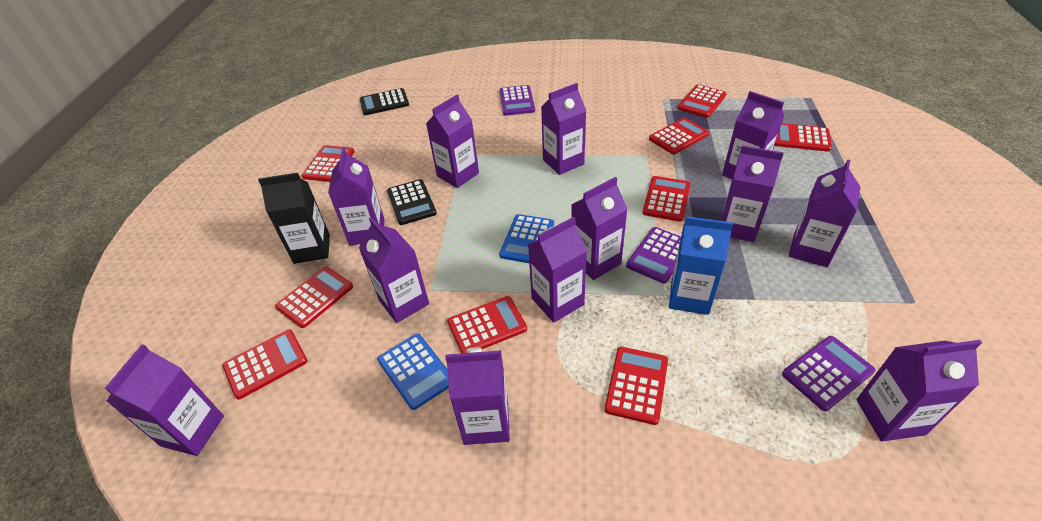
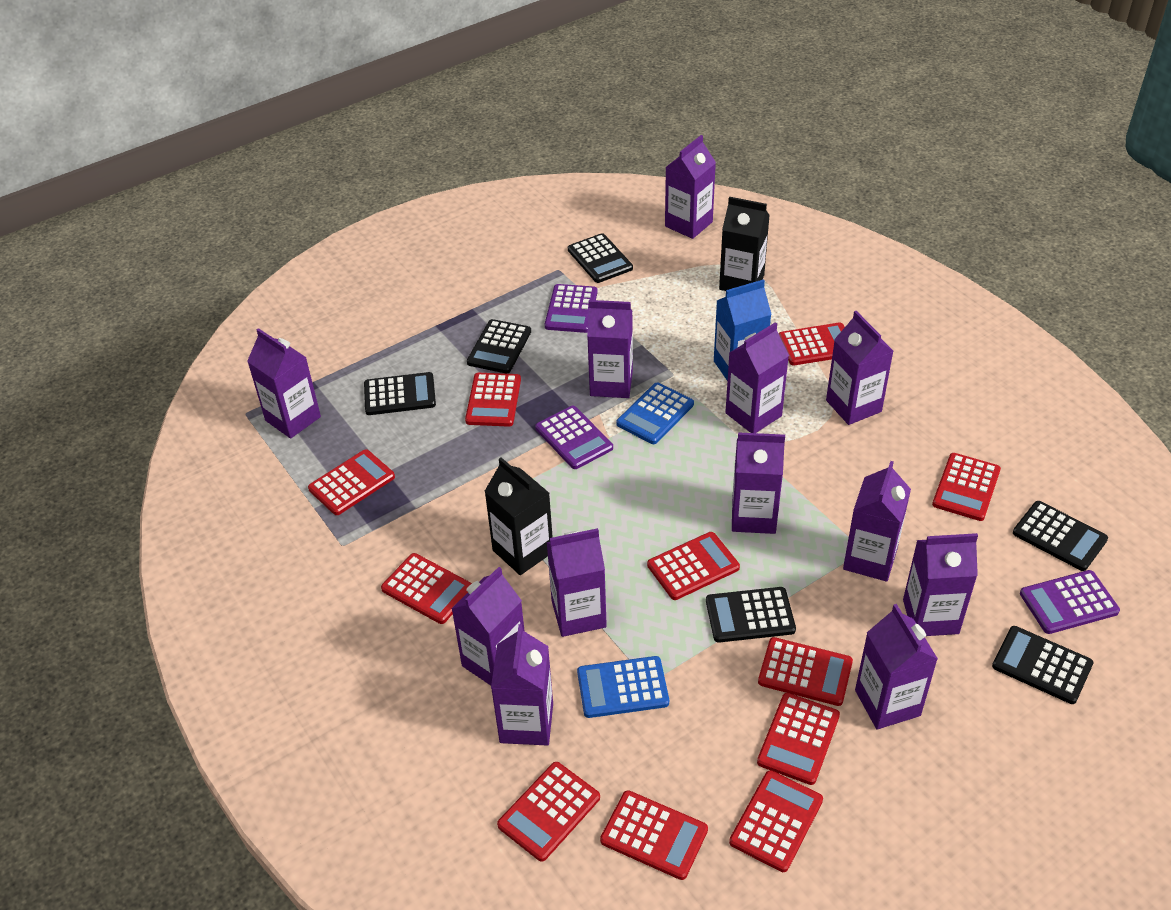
black calculator: 2 -> 6
black carton: 1 -> 2
red calculator: 9 -> 11

